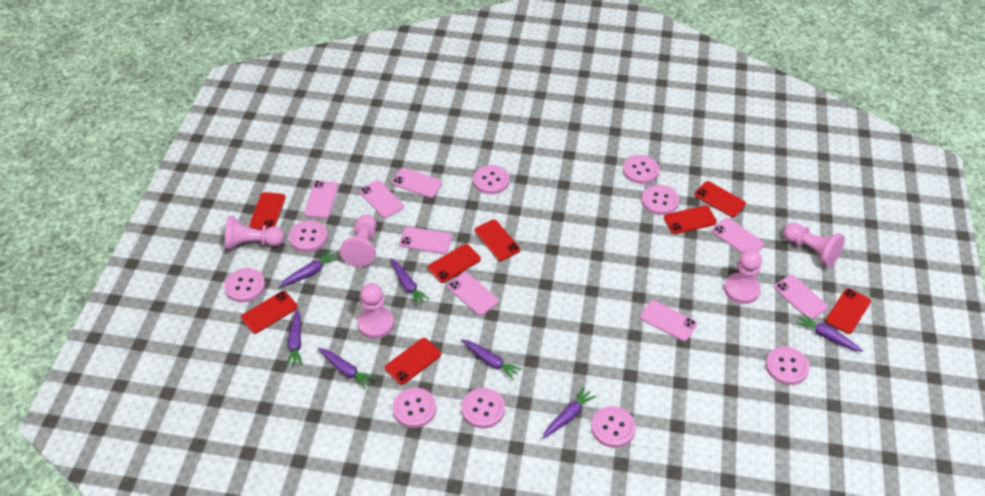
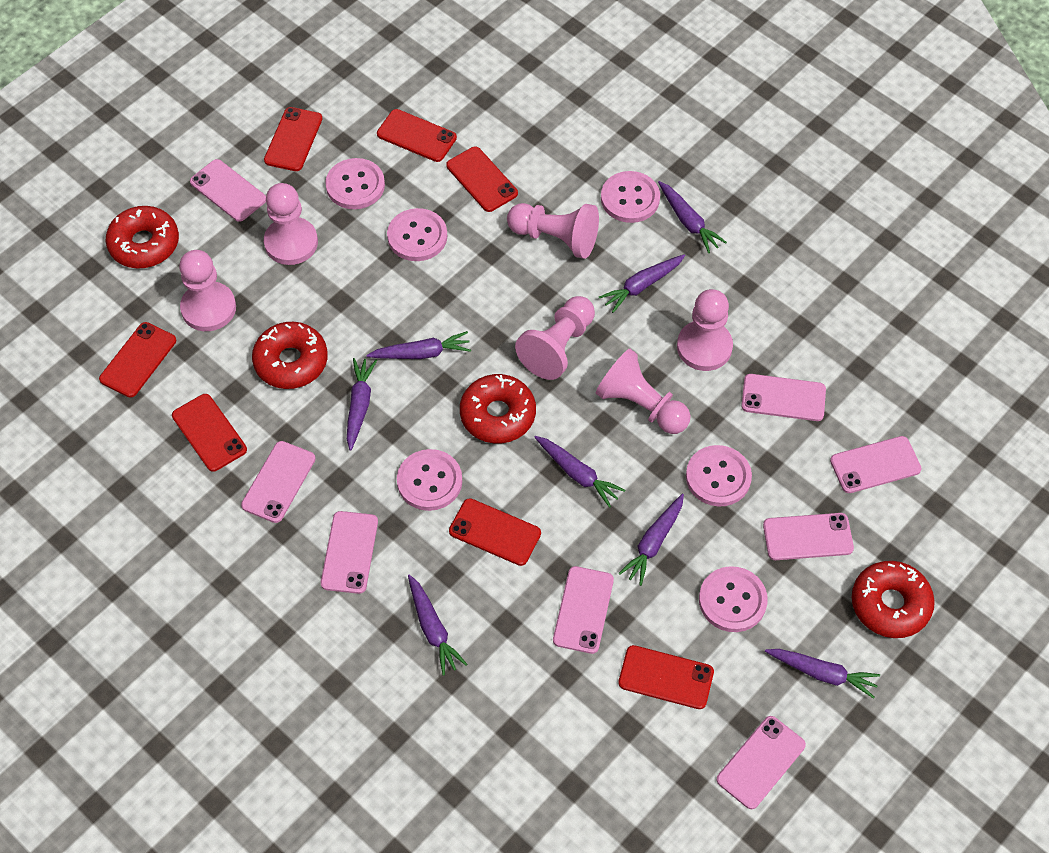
pink button: 9 -> 6
pink pawn: 5 -> 6
purple carrot: 7 -> 8
red donut: 0 -> 4
red phone: 8 -> 7

